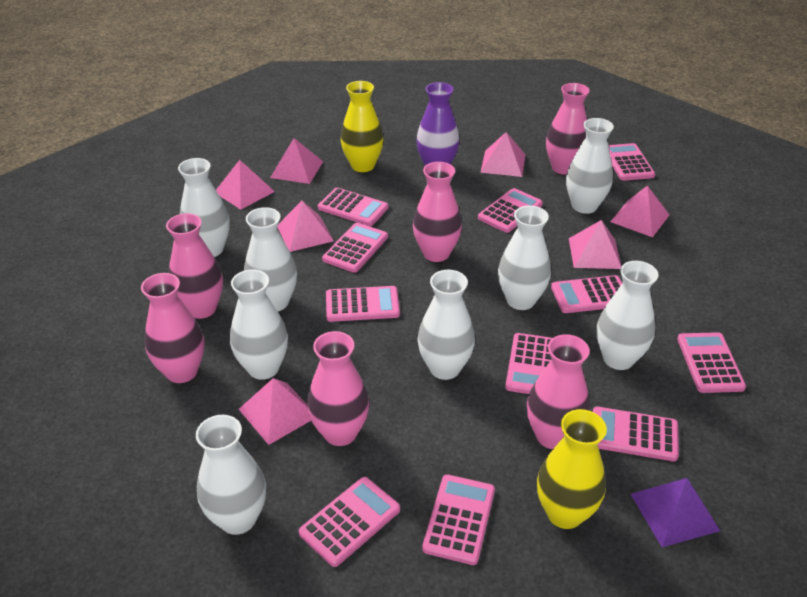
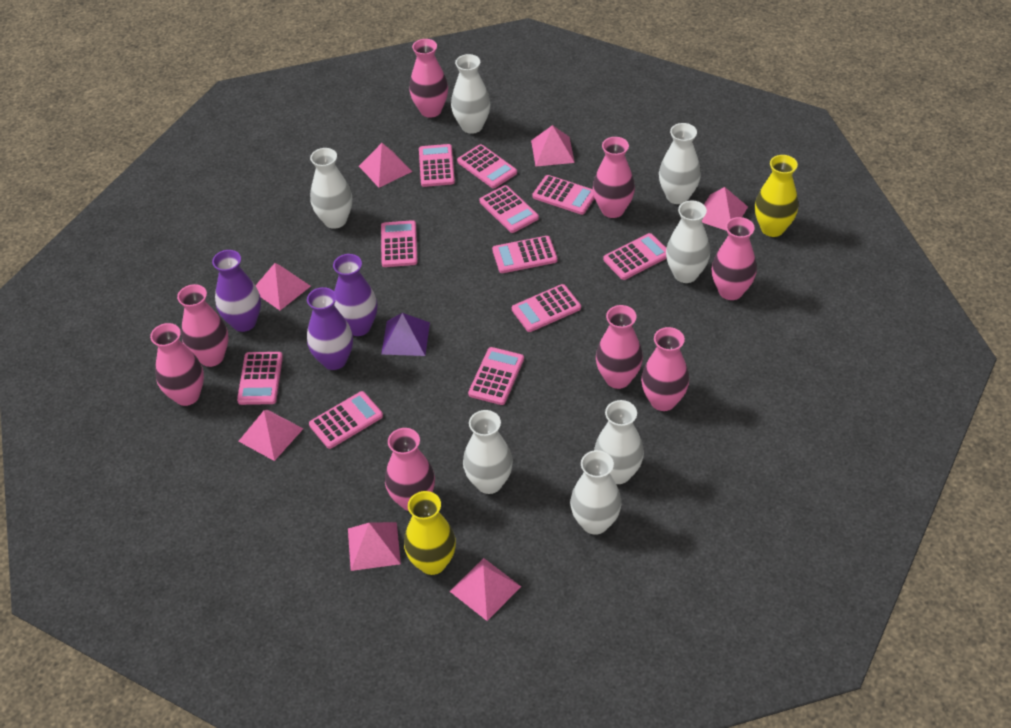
pink vase: 6 -> 8
purple vase: 1 -> 3
white vase: 8 -> 7

